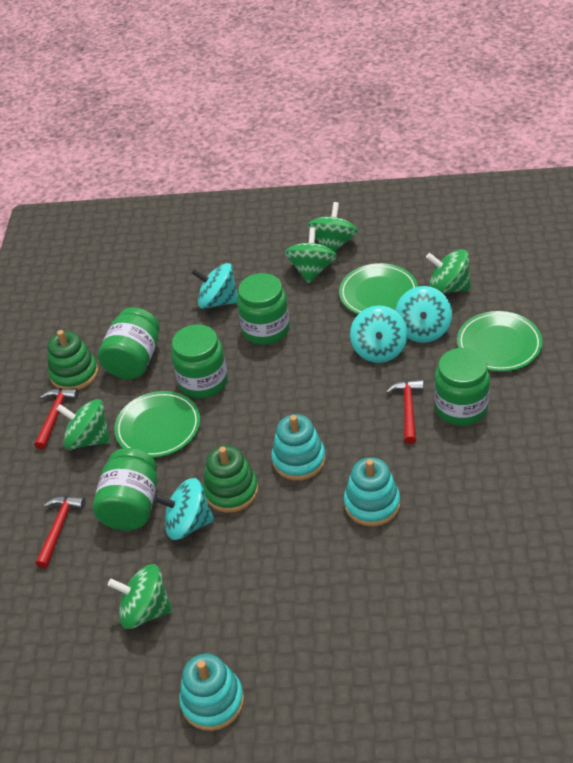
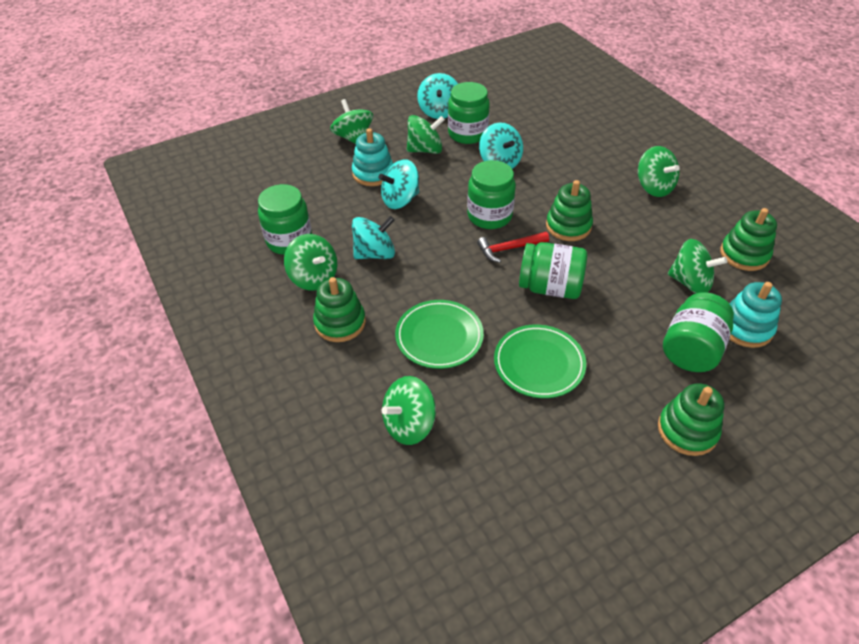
green plate: 3 -> 2
green spinning top: 5 -> 6
green stacking toy: 2 -> 4
red hammer: 3 -> 1
turquoise stacking toy: 3 -> 2

